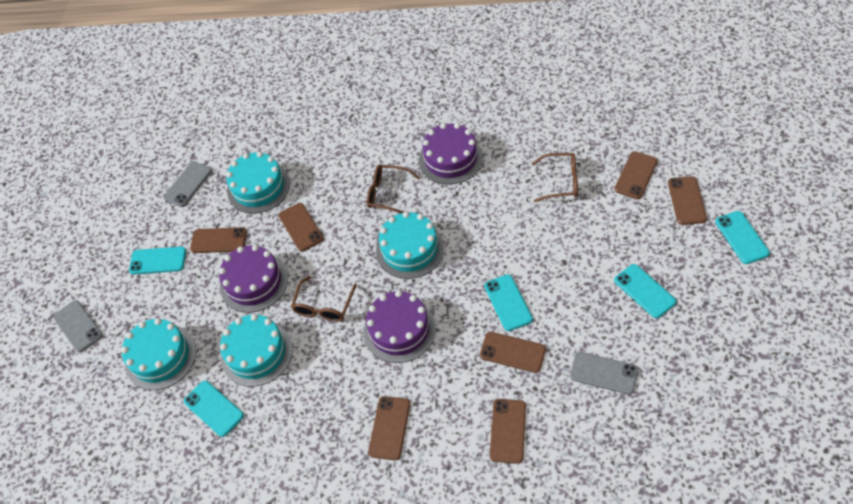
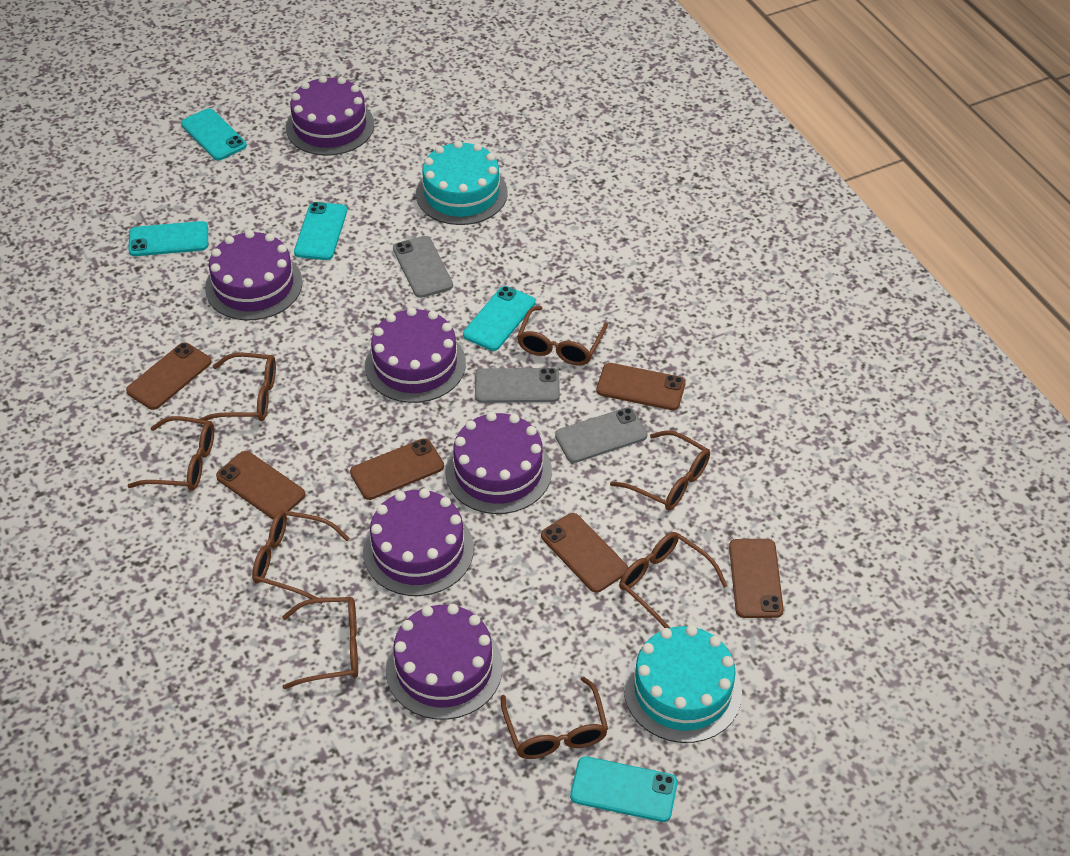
brown glasses: 3 -> 8
brown phone: 7 -> 6
purple cake: 3 -> 6
turquoise cake: 4 -> 2

